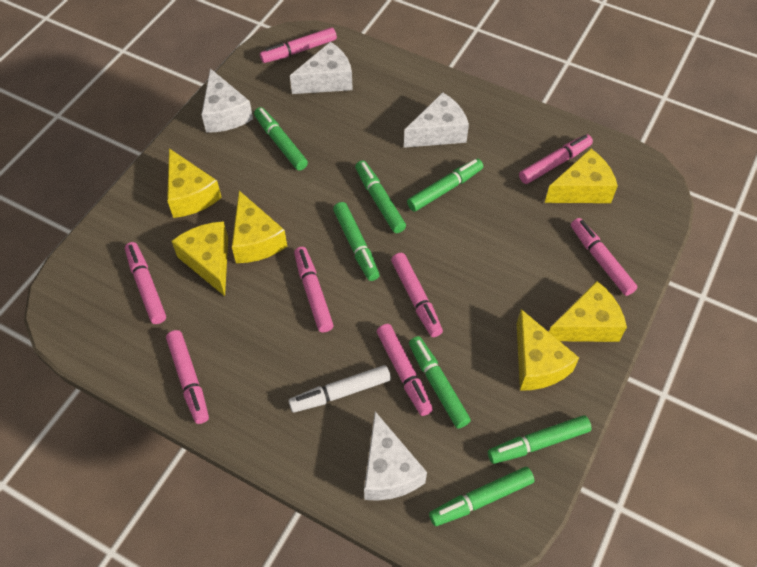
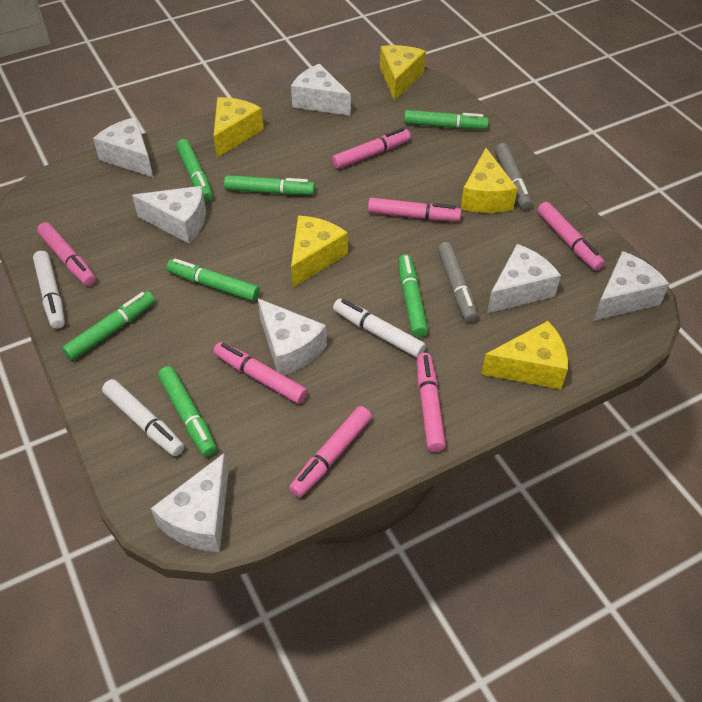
grey marker: 0 -> 2
pink marker: 8 -> 7
white cheese: 4 -> 7
white marker: 1 -> 3
yellow cheese: 6 -> 5

